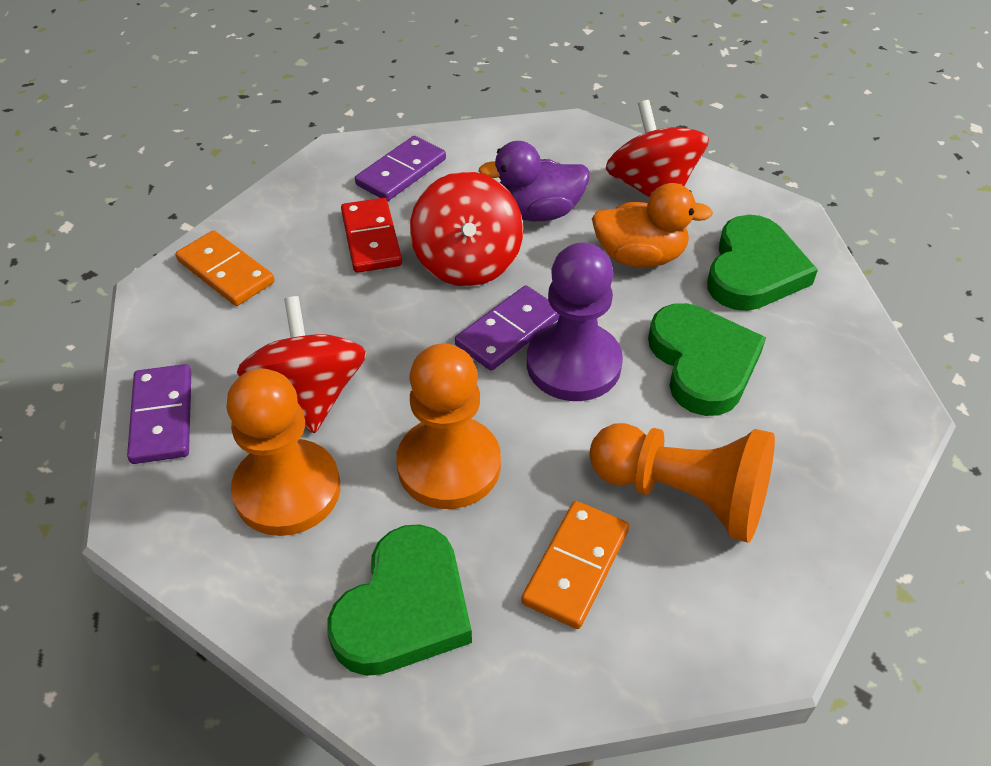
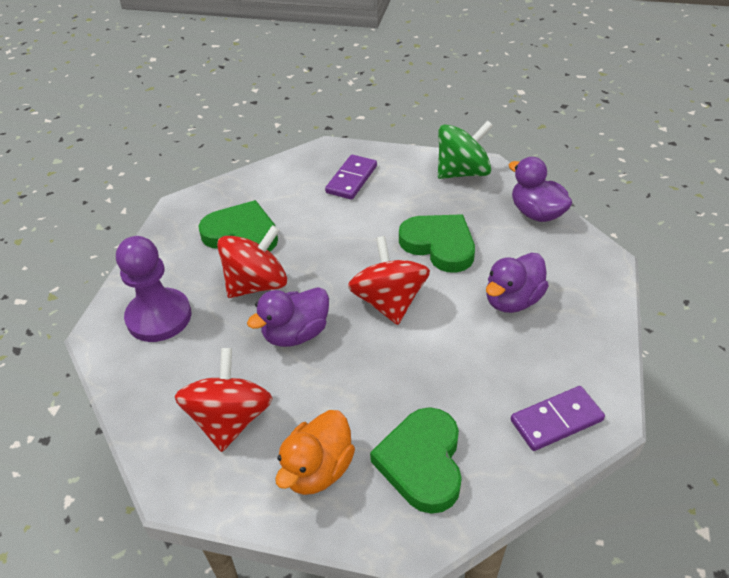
green spinning top: 0 -> 1
orange domino: 2 -> 0
orange pawn: 3 -> 0
purple domino: 3 -> 2
purple duck: 1 -> 3
red domino: 1 -> 0

